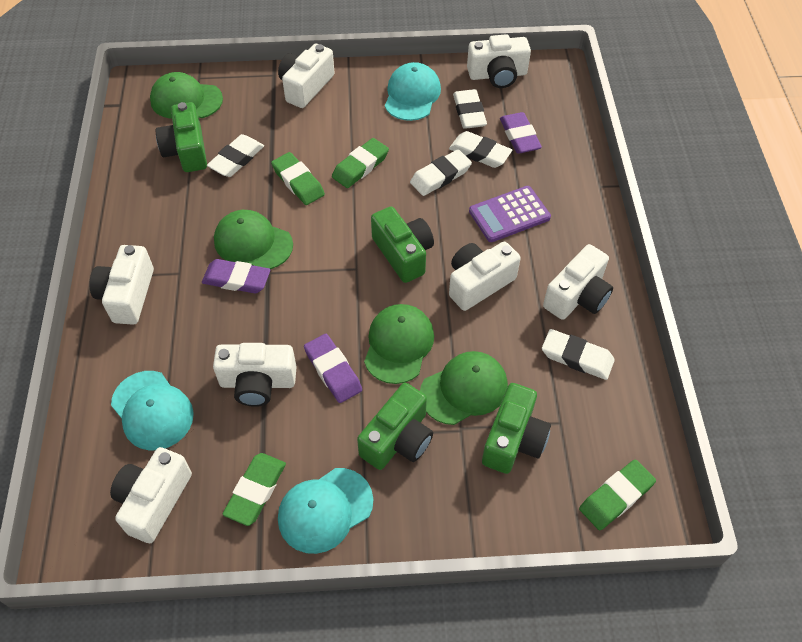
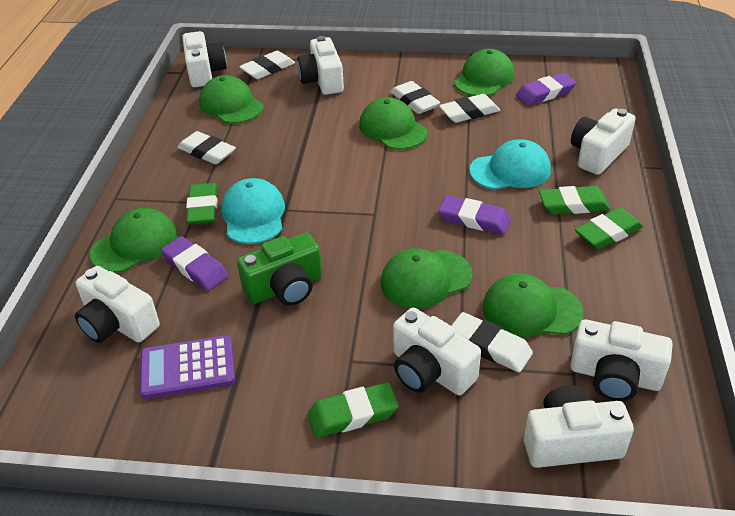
green camera: 4 -> 1
green cap: 4 -> 6
turquoise cap: 3 -> 2

